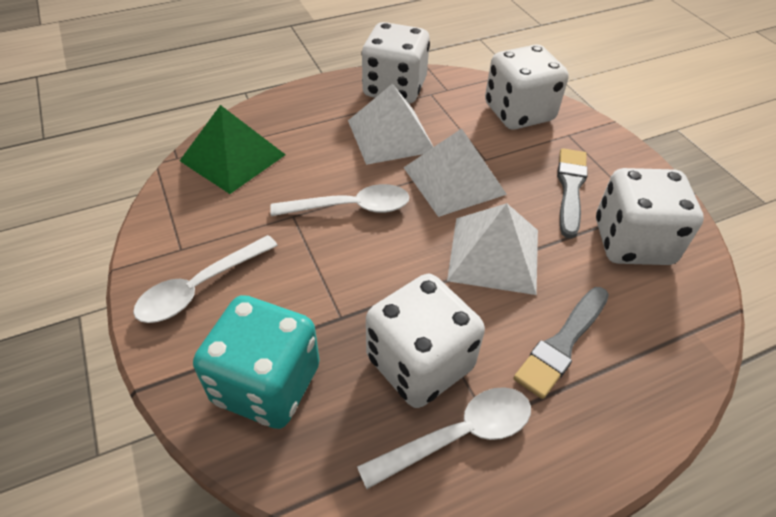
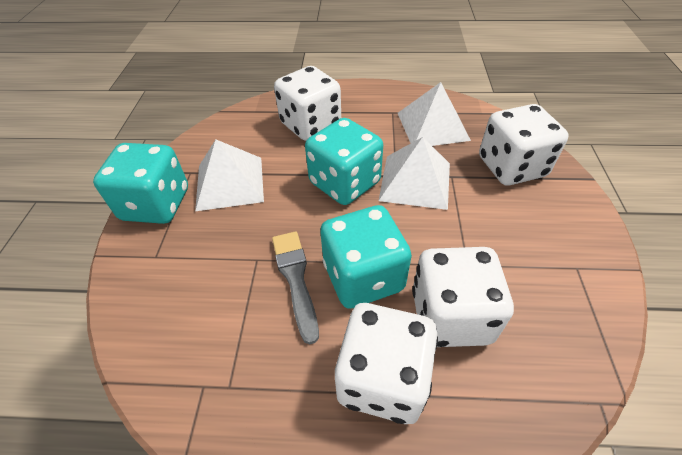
green pyramid: 1 -> 0
grey brush: 2 -> 1
turquoise dice: 1 -> 3
white spoon: 3 -> 0

